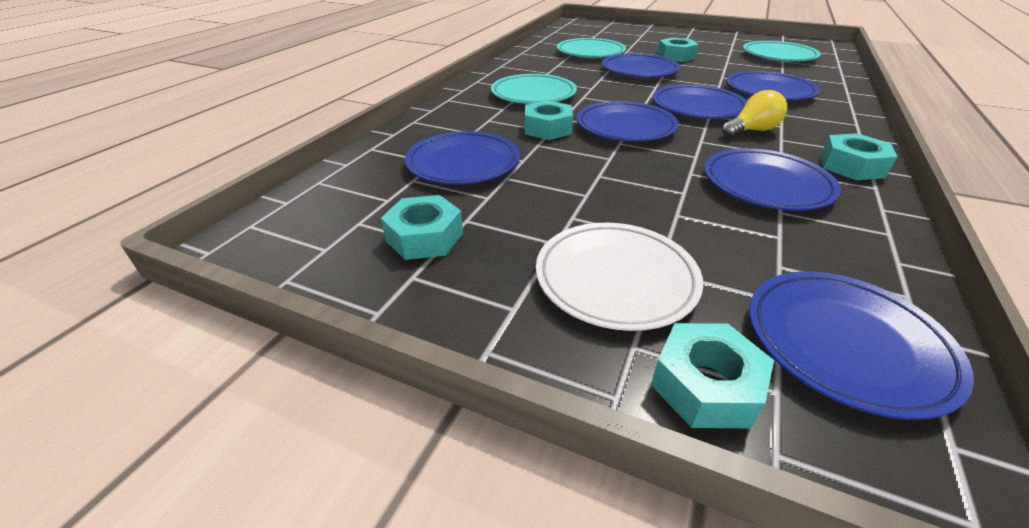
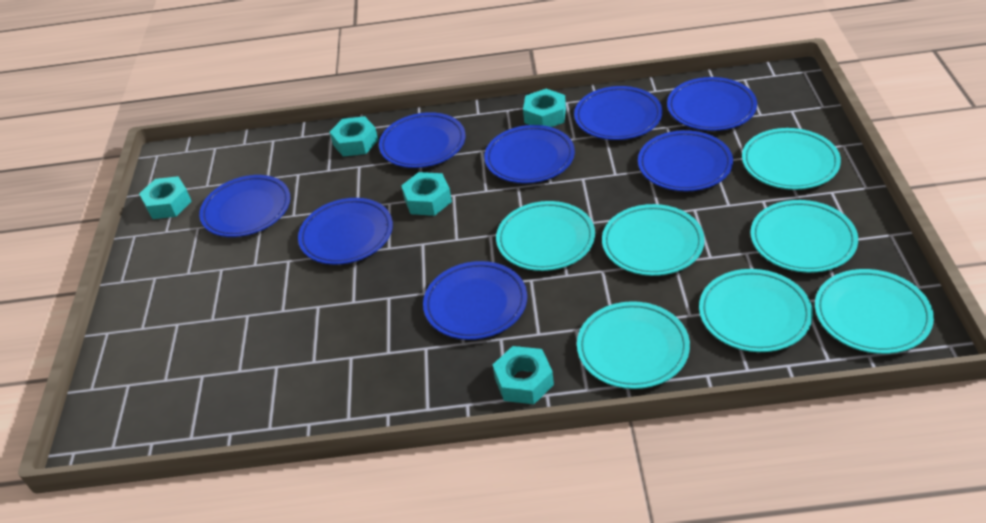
blue plate: 7 -> 8
turquoise plate: 3 -> 7
white plate: 1 -> 0
yellow light bulb: 1 -> 0

